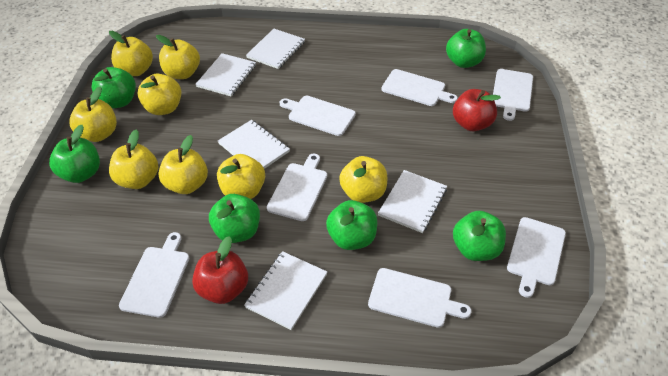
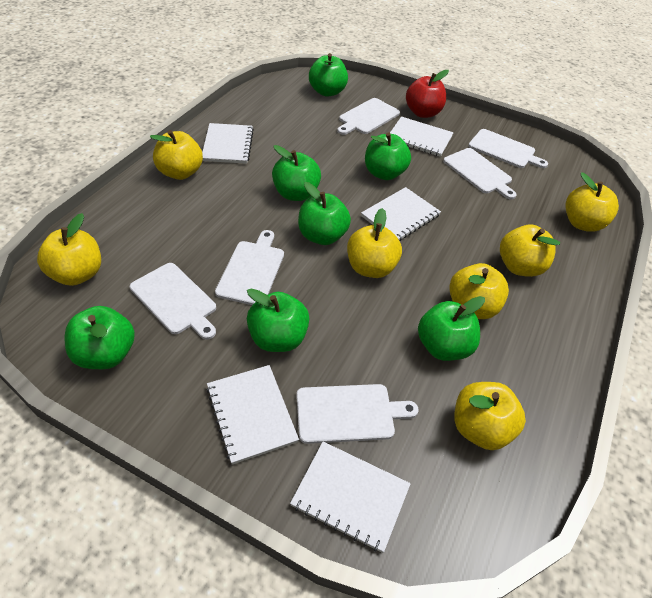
green apple: 6 -> 7
red apple: 2 -> 1
white cutting board: 7 -> 6
yellow apple: 8 -> 7

